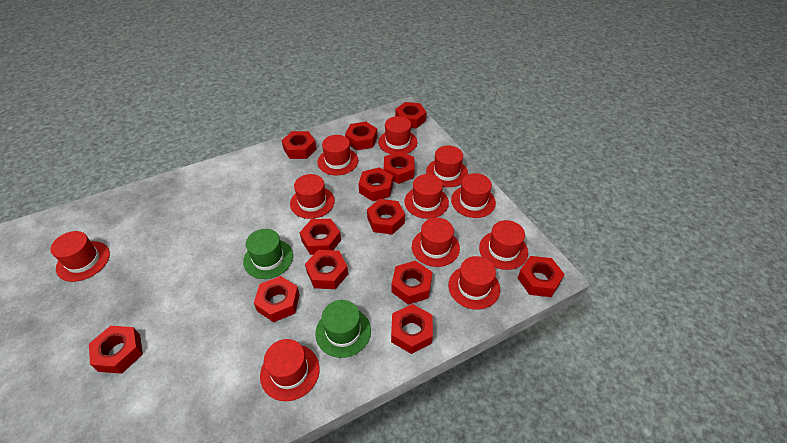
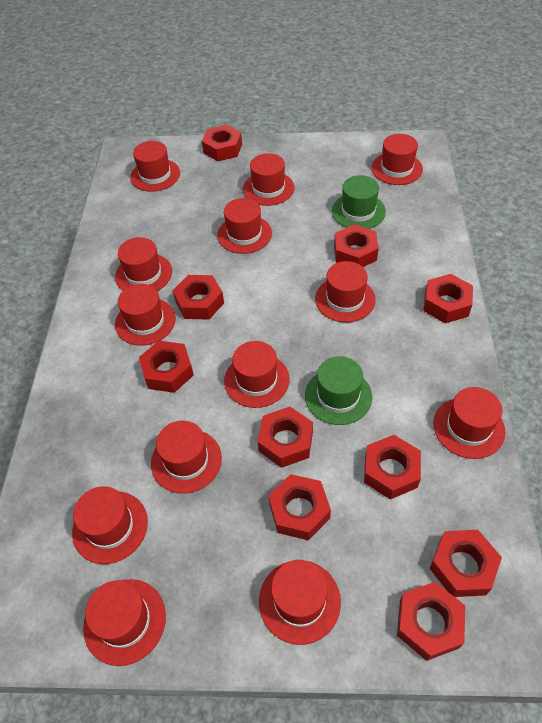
red hat: 11 -> 13
red nut: 13 -> 10

